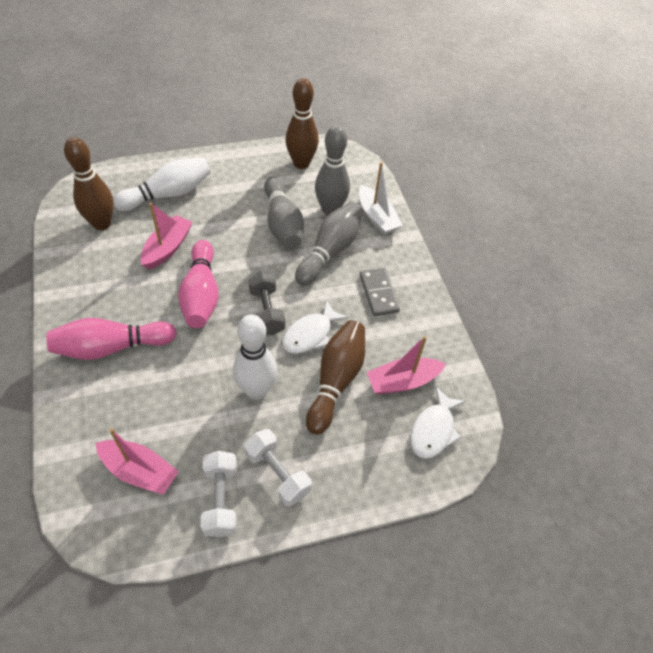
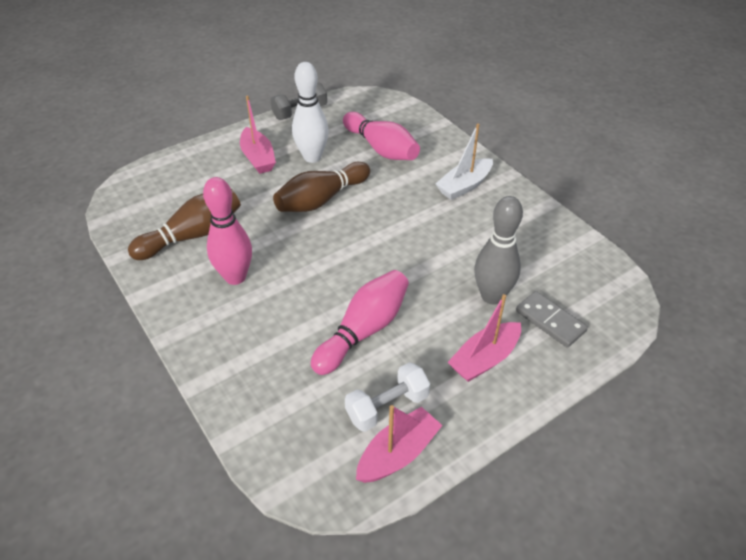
brown bowling pin: 3 -> 2
grey bowling pin: 3 -> 1
pink bowling pin: 2 -> 3
white bowling pin: 2 -> 1
white dumbbell: 2 -> 1
white fish: 2 -> 0

